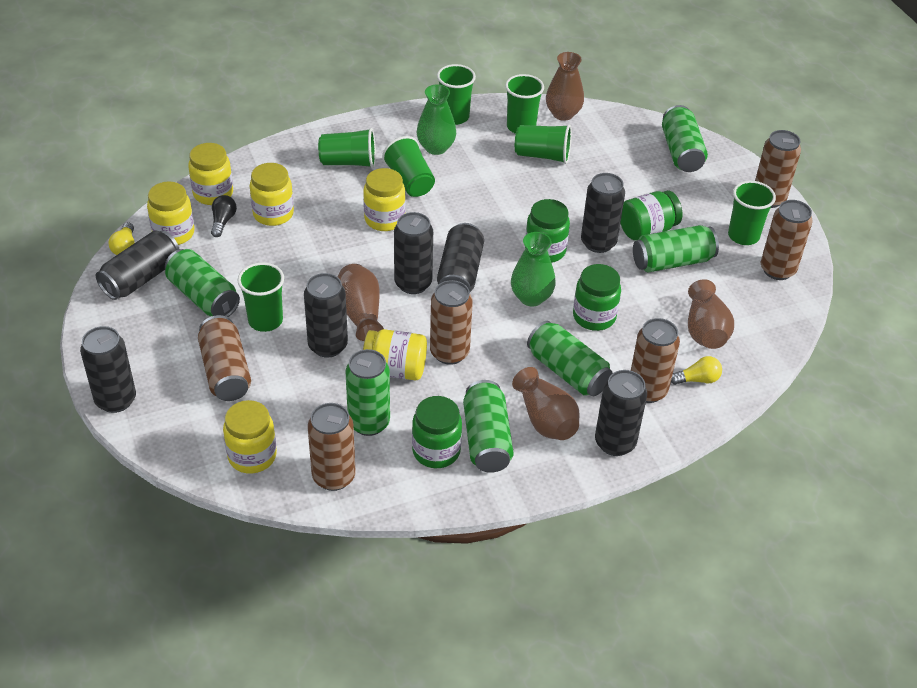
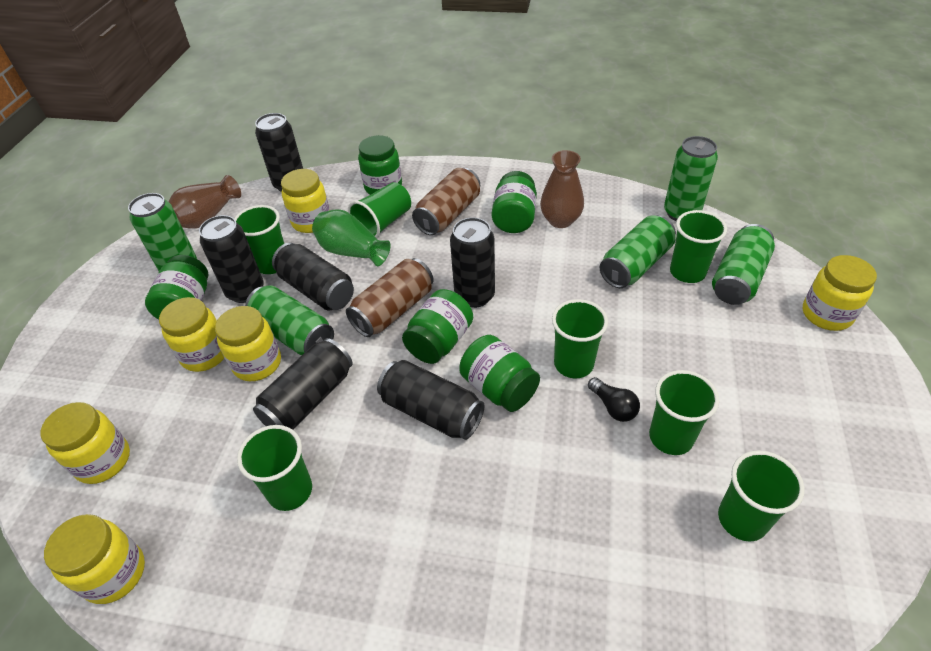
black can: 7 -> 6
brown can: 6 -> 2
brown vase: 4 -> 2
green can: 6 -> 5
green jar: 4 -> 5
green vase: 2 -> 1
yellow light bulb: 2 -> 0

